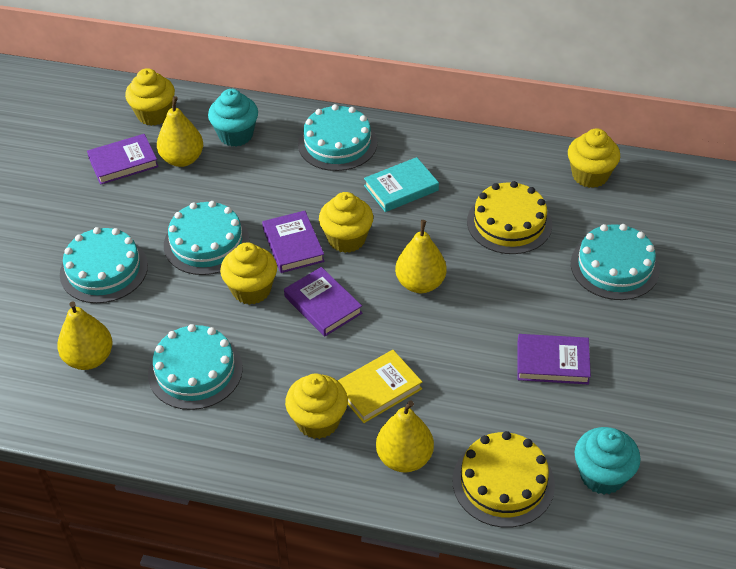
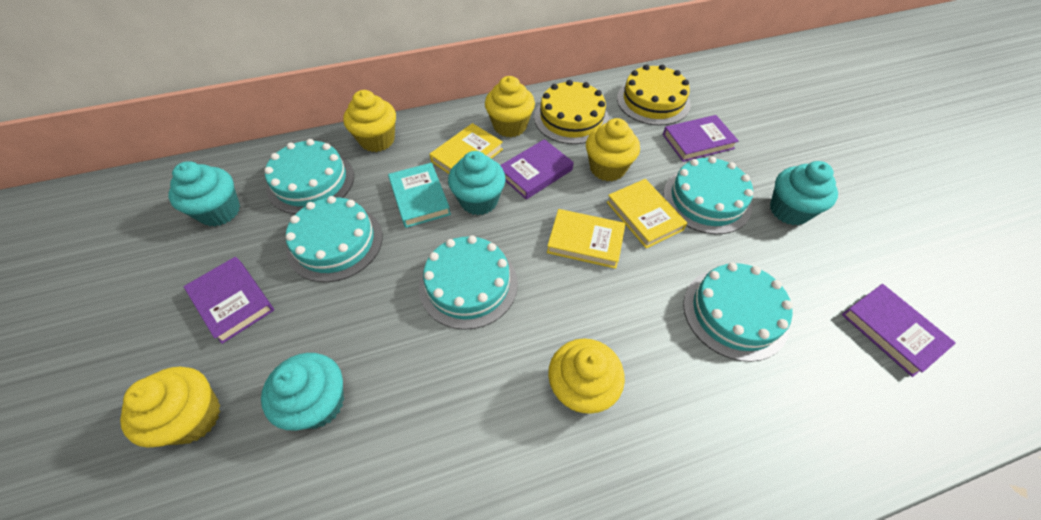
turquoise cupcake: 2 -> 4
yellow book: 1 -> 3
yellow pear: 4 -> 0

